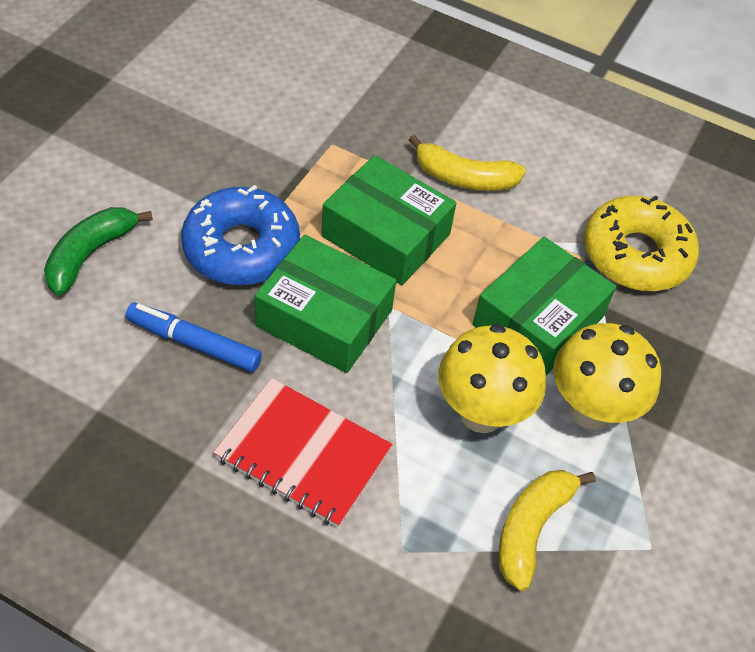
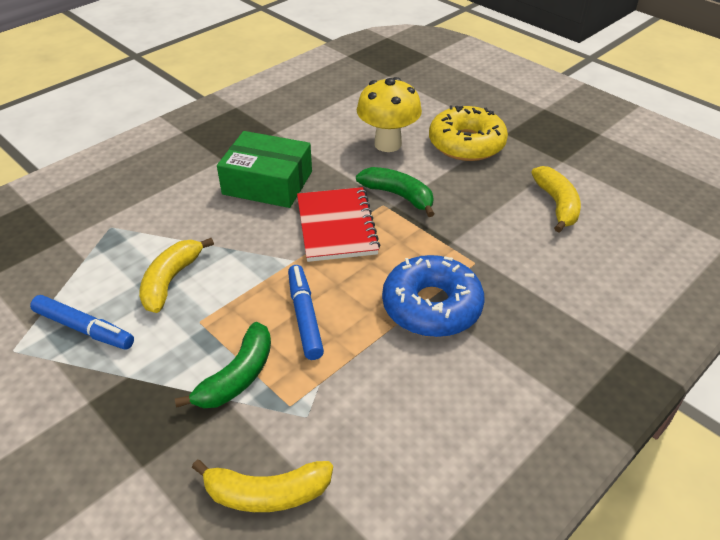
blue marker: 1 -> 2
green banana: 1 -> 2
green box: 3 -> 1
yellow banana: 2 -> 3
yellow mushroom: 2 -> 1

